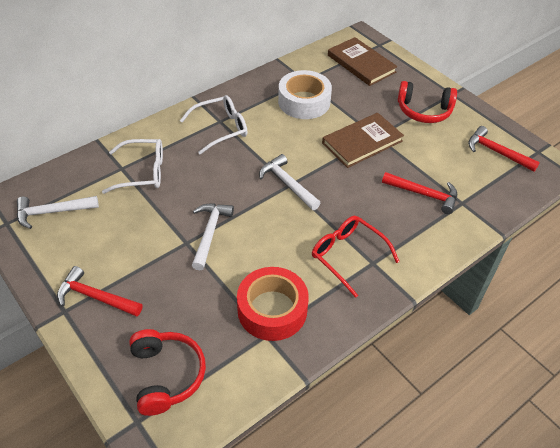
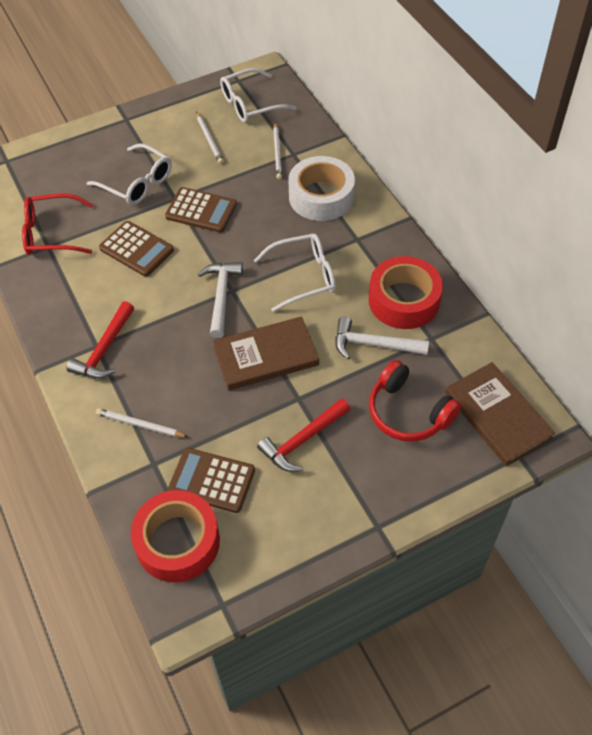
brown calculator: 0 -> 3
red hammer: 3 -> 2
red headphones: 2 -> 1
red tape: 1 -> 2
white glasses: 2 -> 3
white hammer: 3 -> 2
white pencil: 0 -> 3

